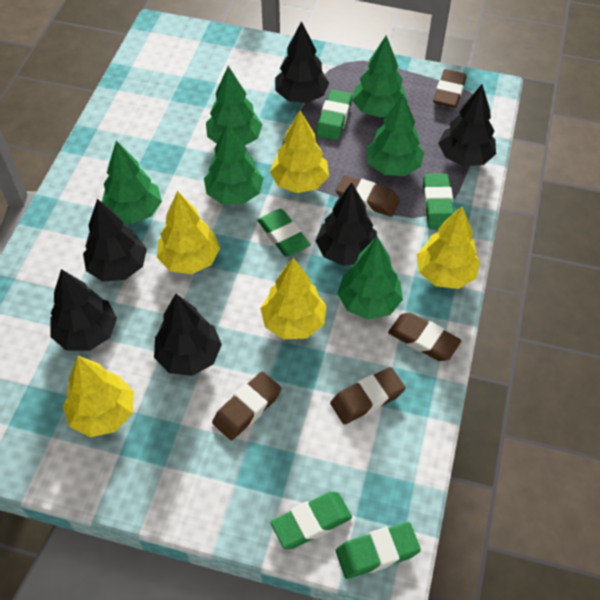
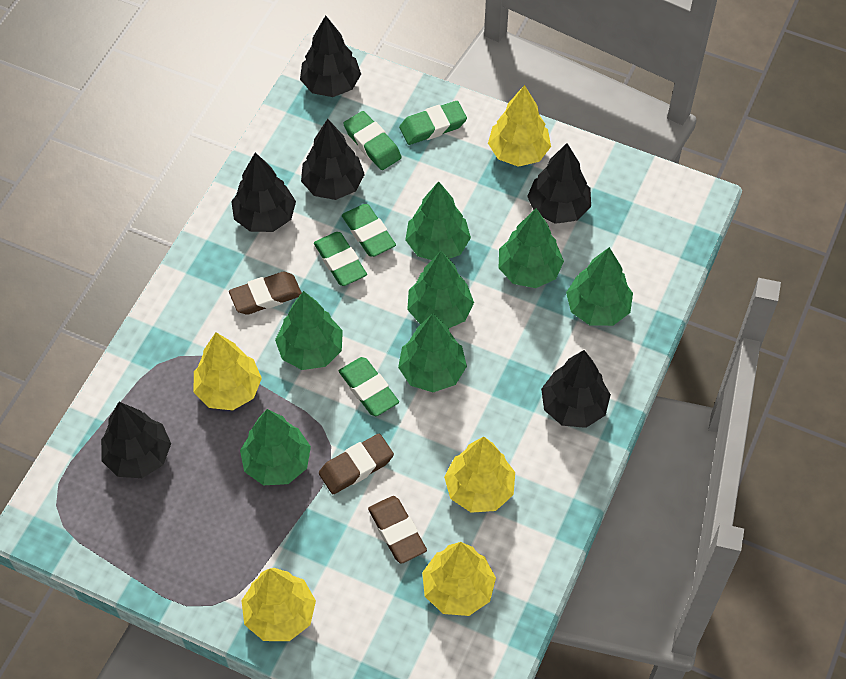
brown eraser: 5 -> 3
green tree: 6 -> 7

